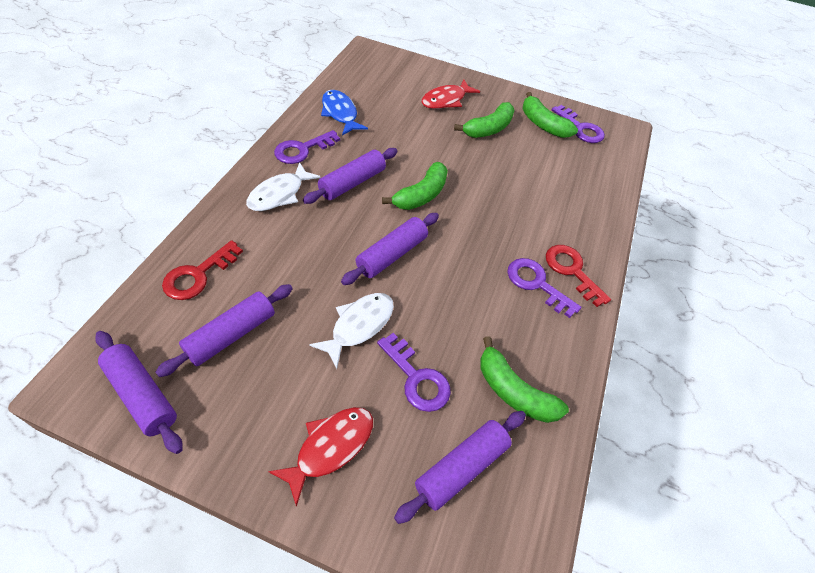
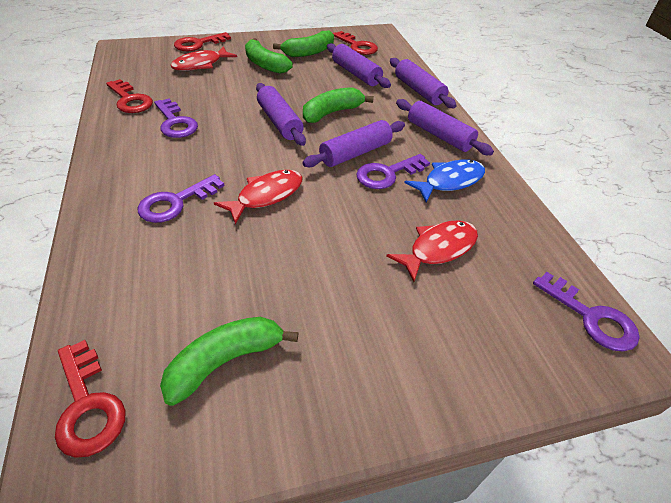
red fish: 2 -> 3
red key: 2 -> 4
white fish: 2 -> 0

